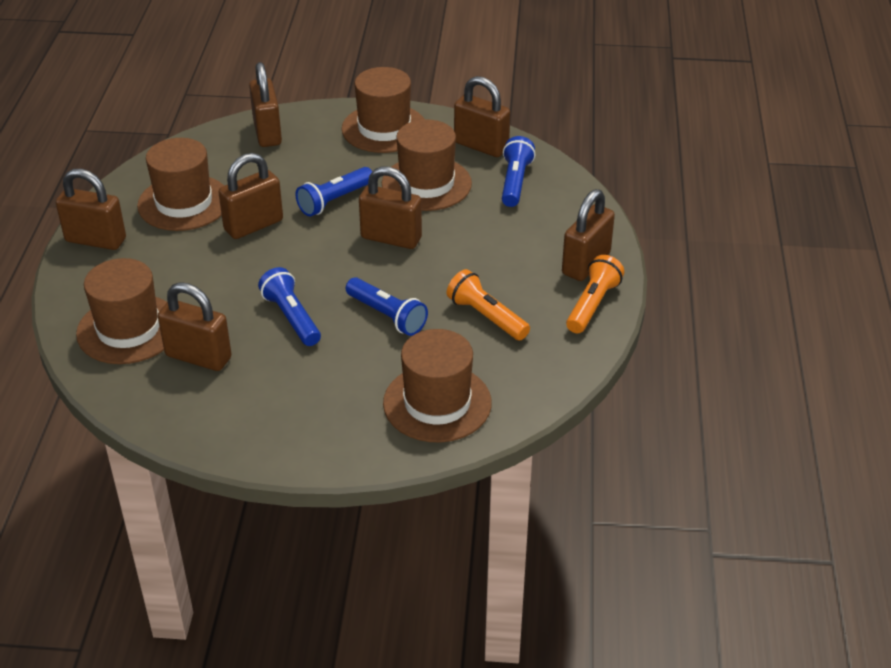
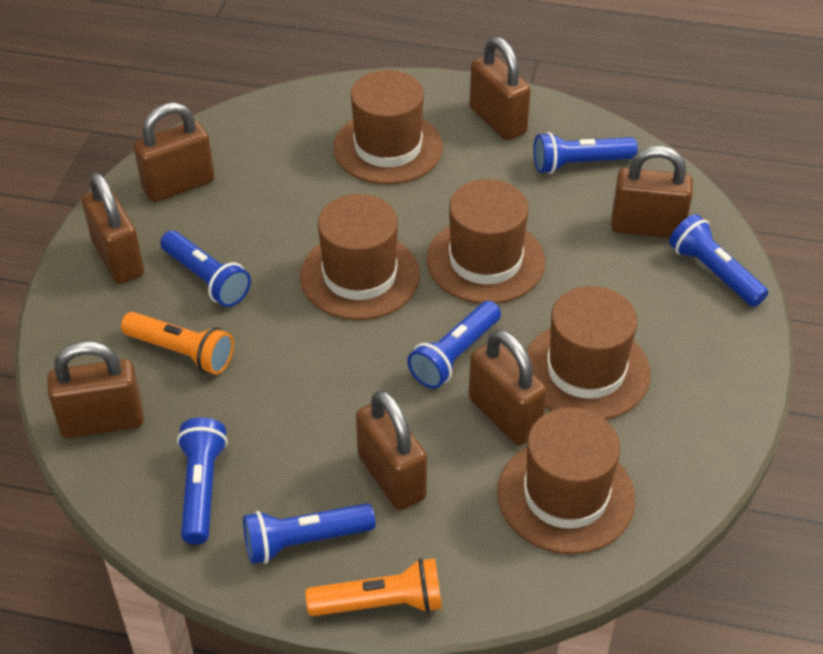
blue flashlight: 4 -> 6

